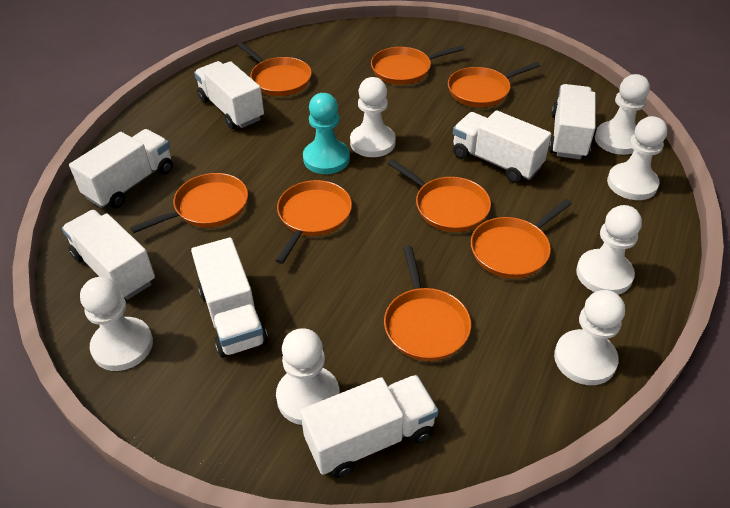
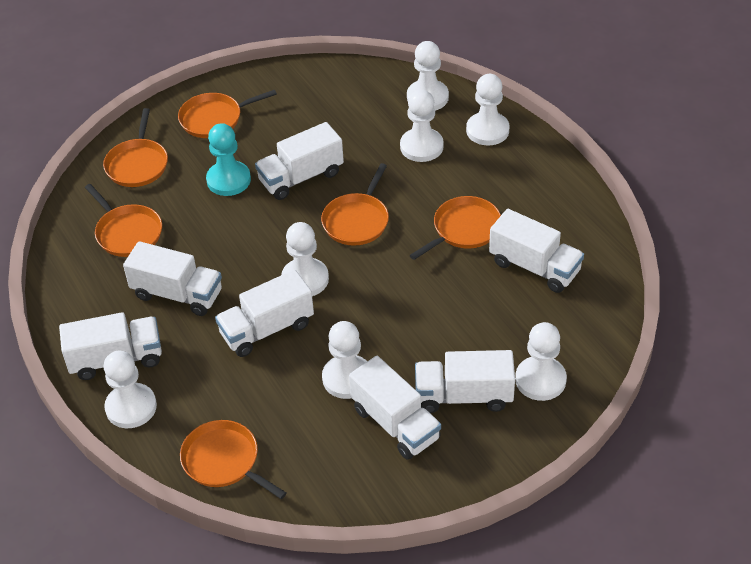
orange pan: 8 -> 6

